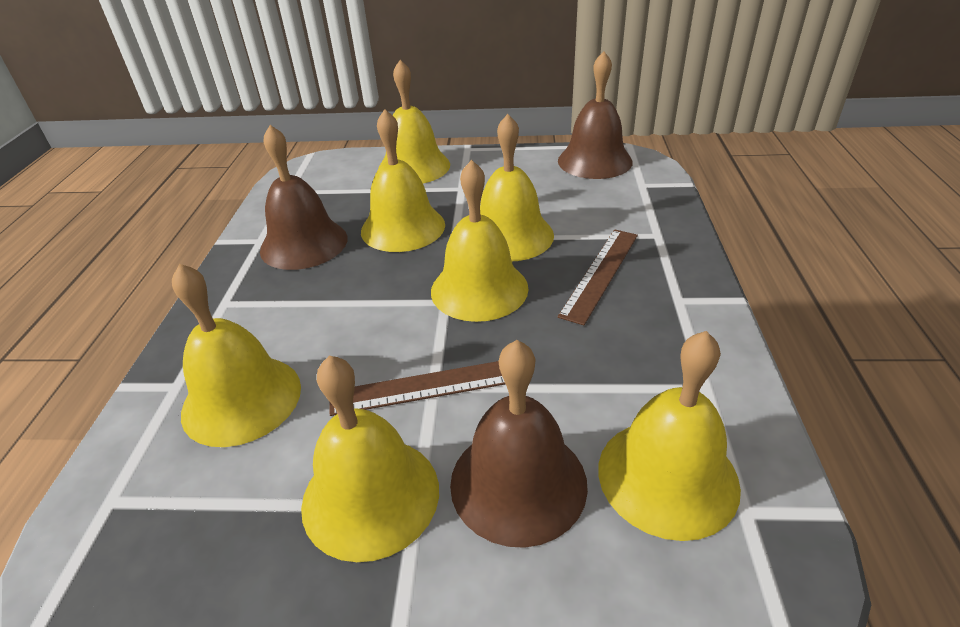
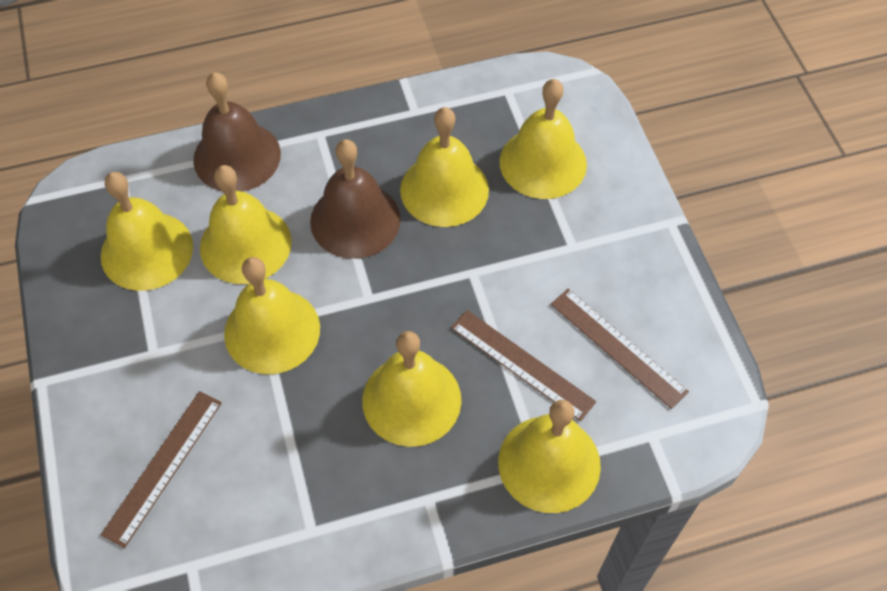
brown bell: 3 -> 2
brown ruler: 2 -> 3

